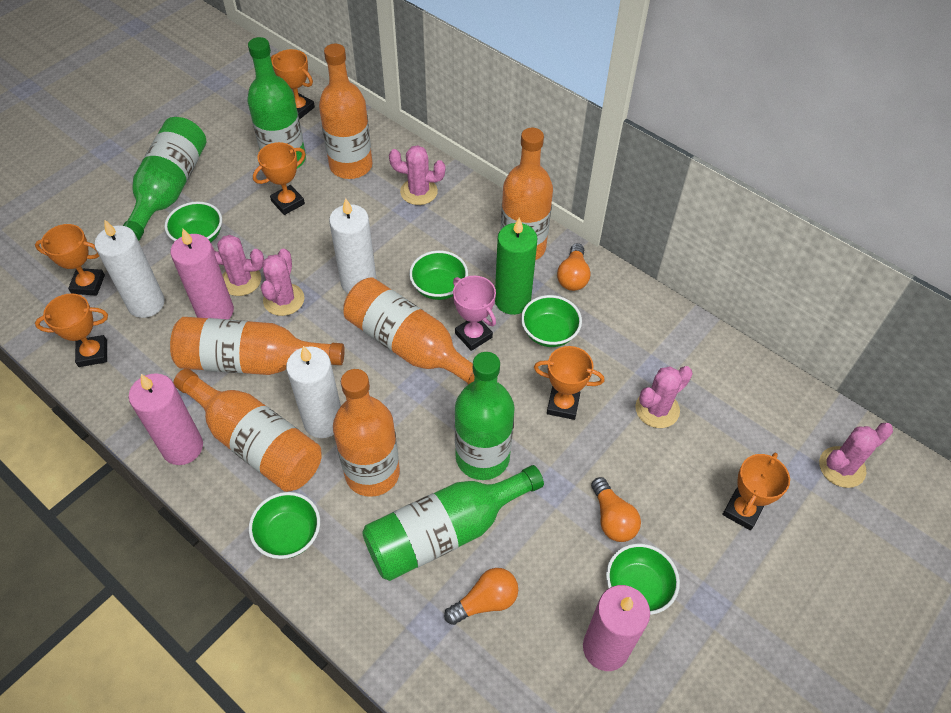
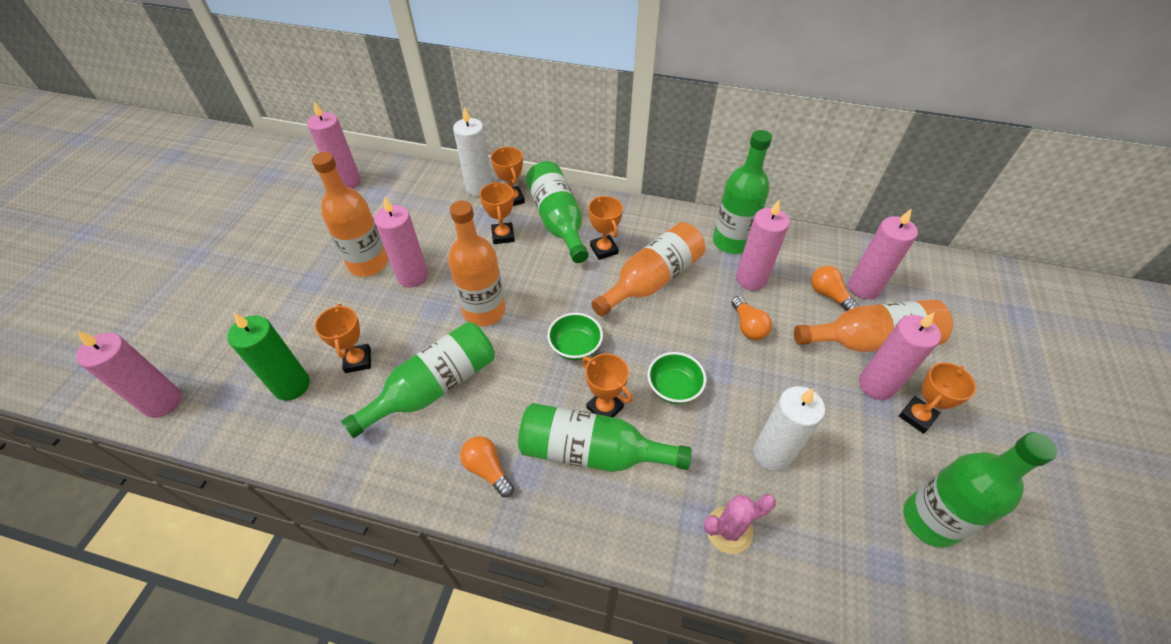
green bottle: 4 -> 5
green bowl: 5 -> 2
orange bottle: 6 -> 4
pink cactus: 5 -> 1
pink candle: 3 -> 6
pink trophy: 1 -> 0
white candle: 3 -> 2

